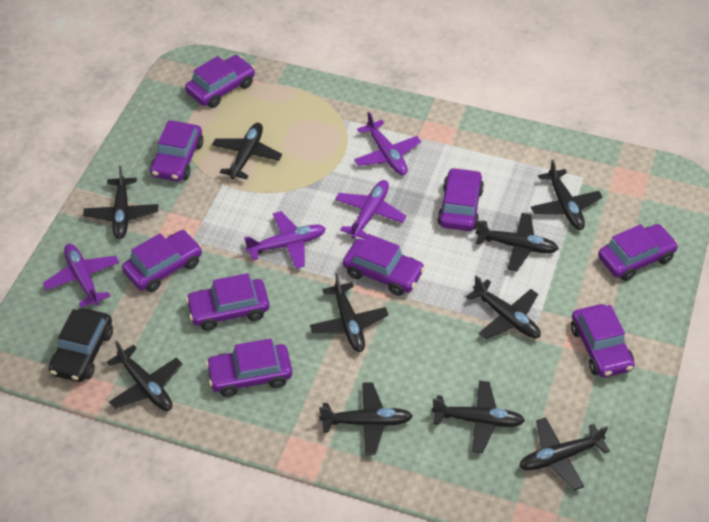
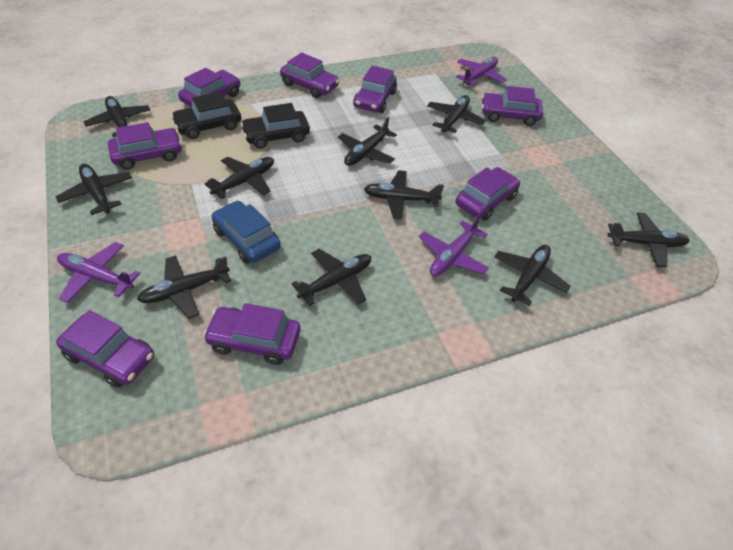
black car: 1 -> 2
blue car: 0 -> 1
purple car: 9 -> 8
purple plane: 4 -> 3

